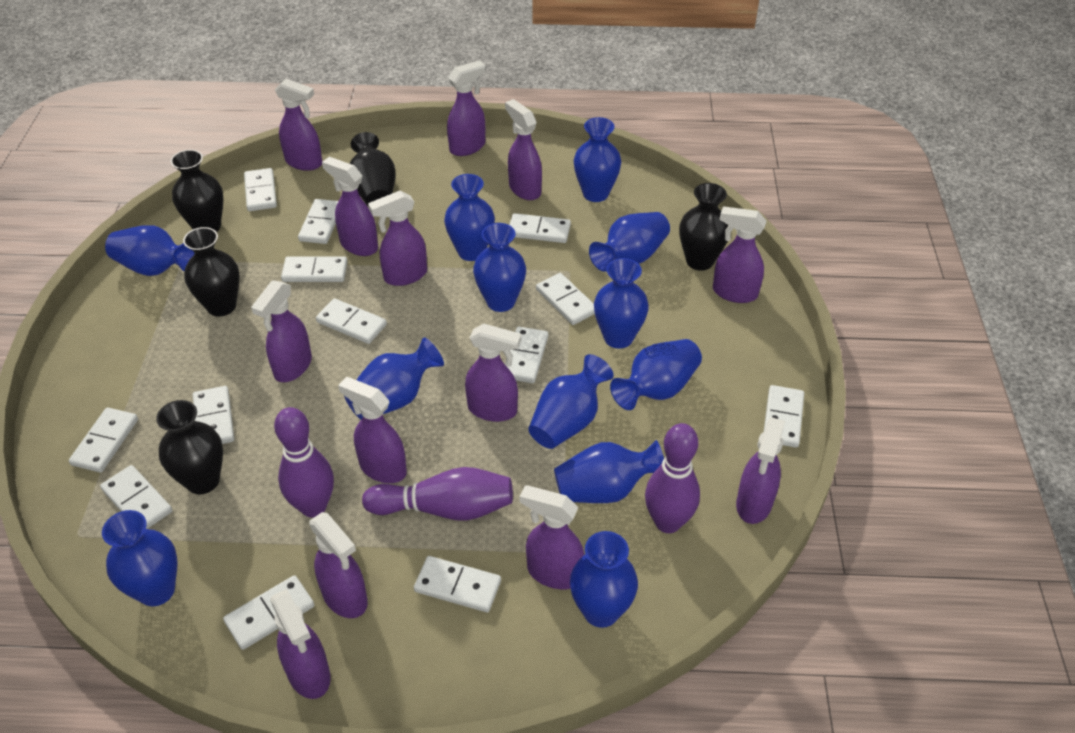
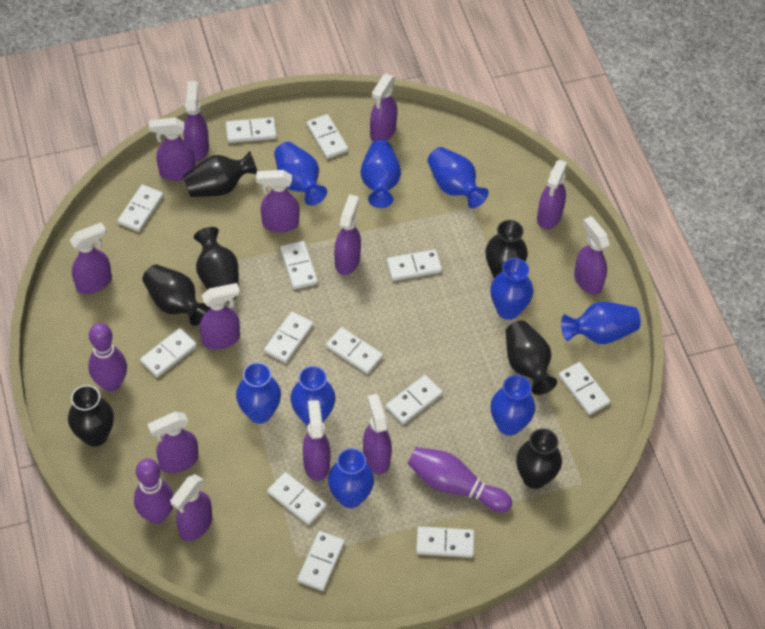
black vase: 5 -> 7
blue vase: 12 -> 9

